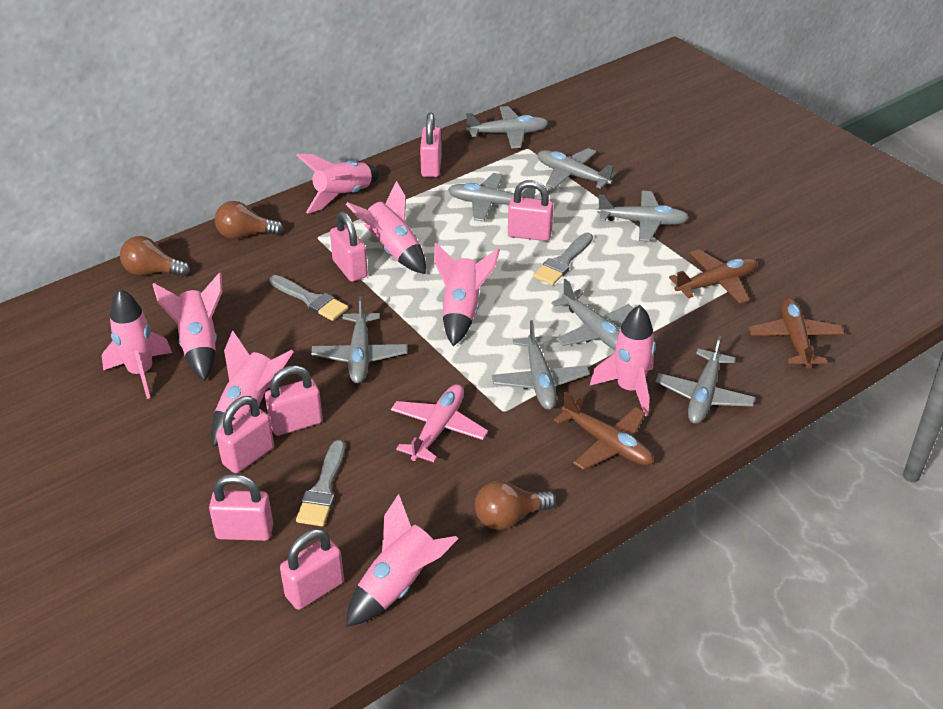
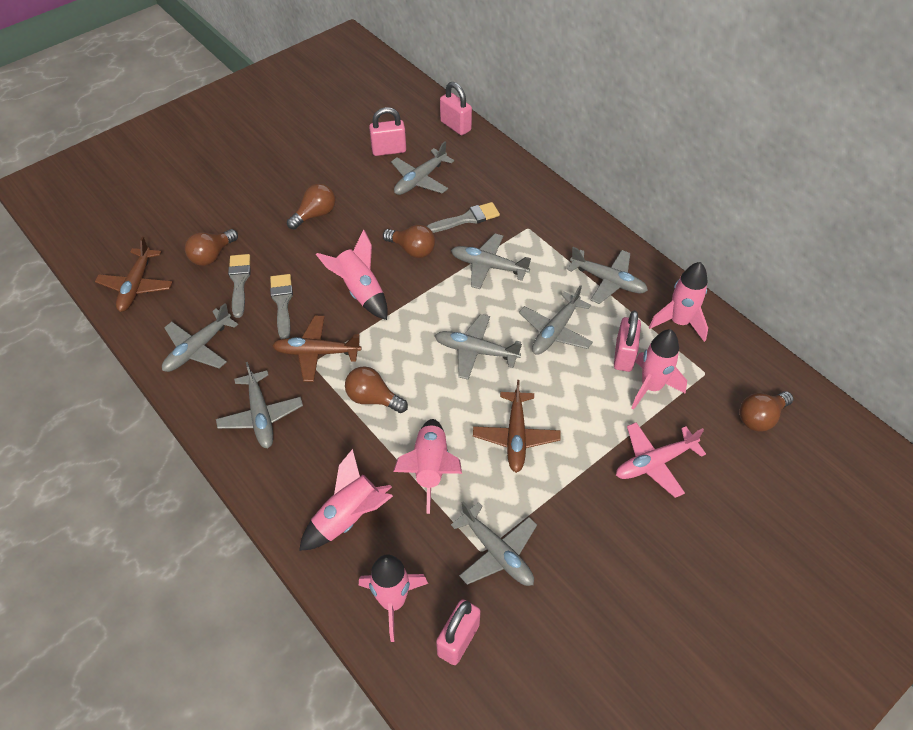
brown light bulb: 3 -> 5
pink padlock: 7 -> 4
pink rocket: 8 -> 6

